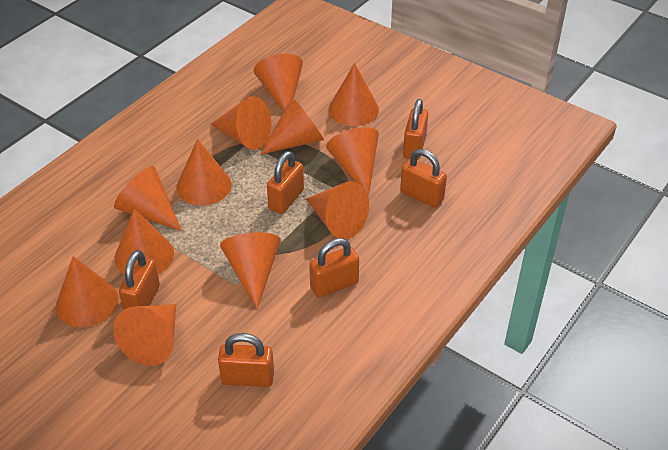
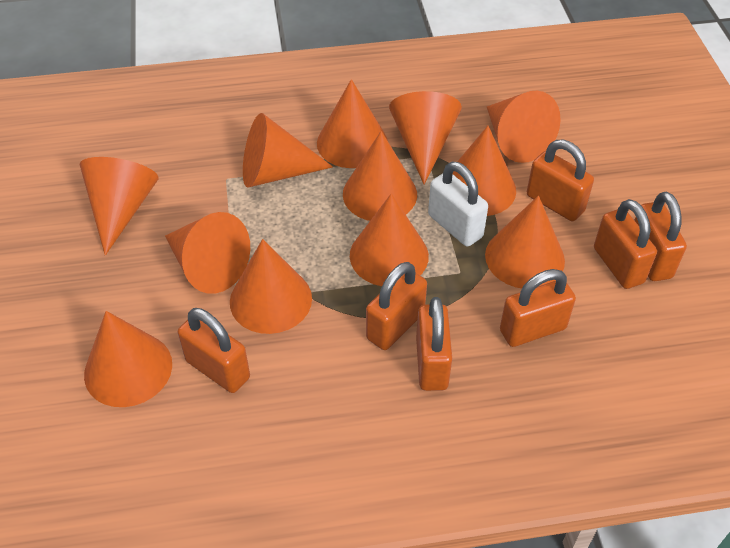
orange padlock: 6 -> 7
white padlock: 0 -> 1

